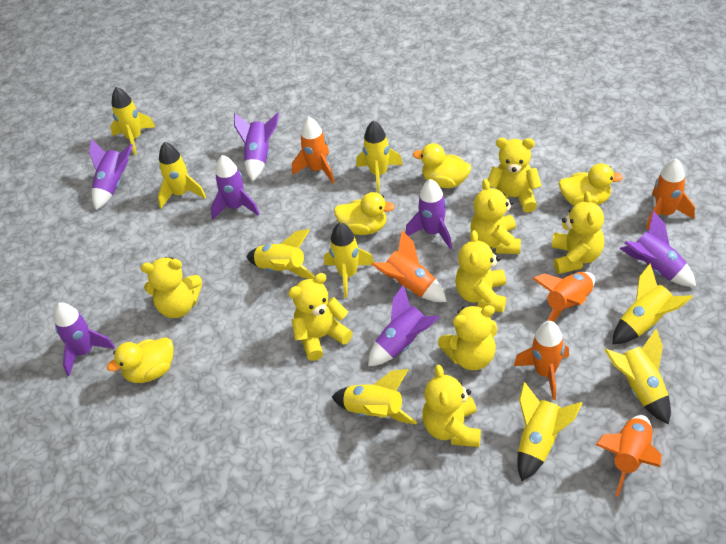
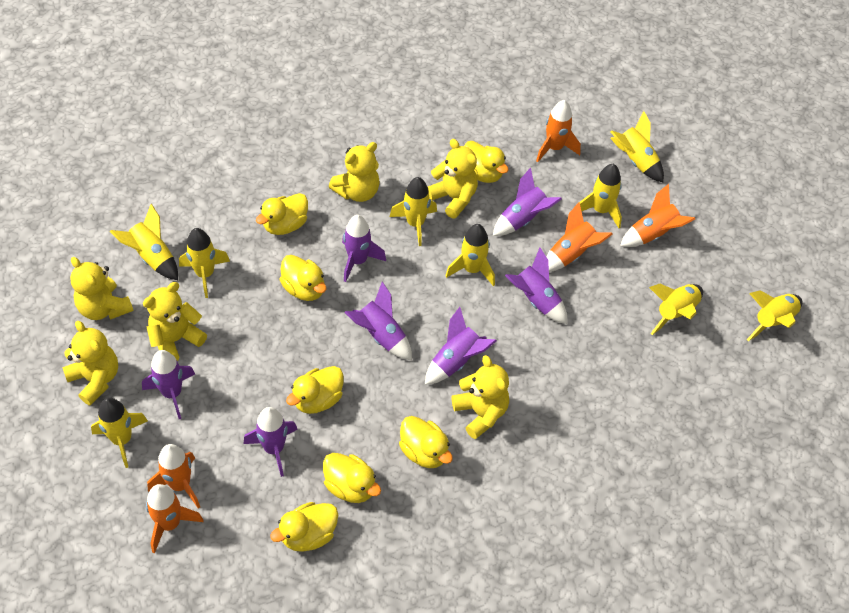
orange rocket: 6 -> 5
yellow duck: 4 -> 7
yellow teddy bear: 8 -> 6

